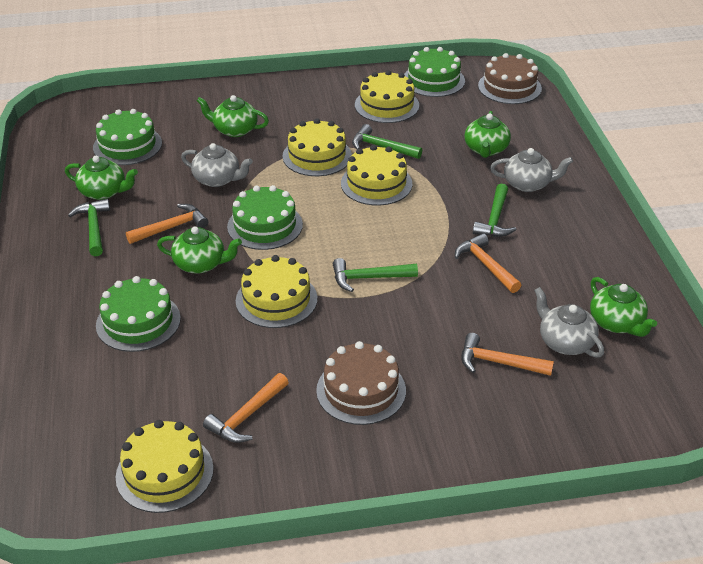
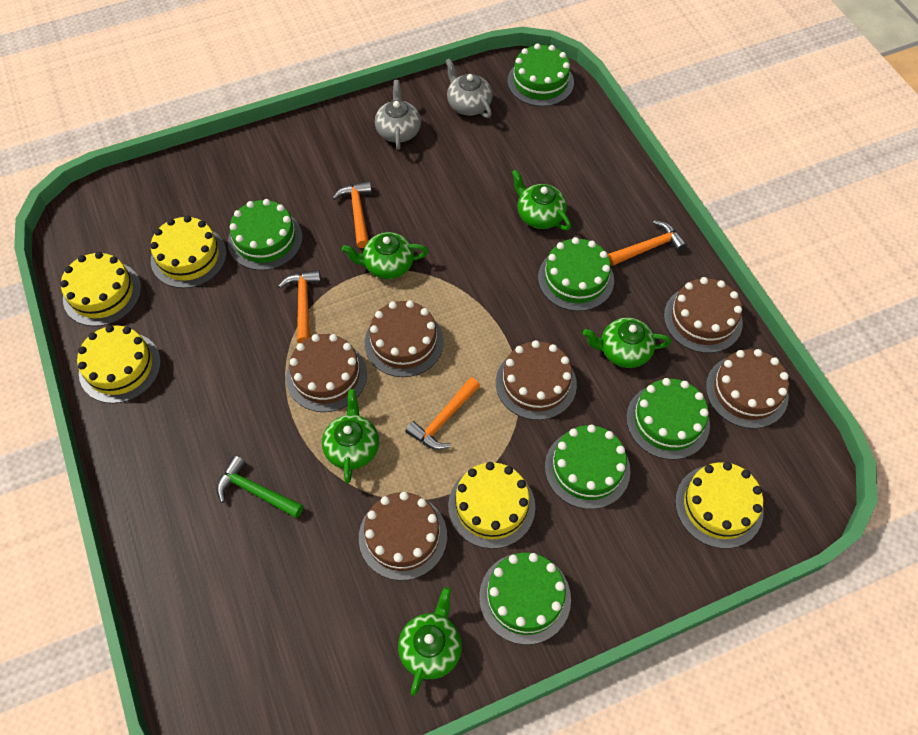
brown cake: 2 -> 6
green cake: 4 -> 6
green hammer: 4 -> 1
grey teapot: 3 -> 2

